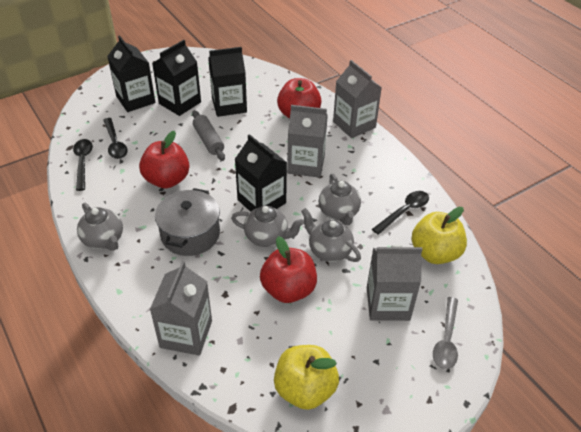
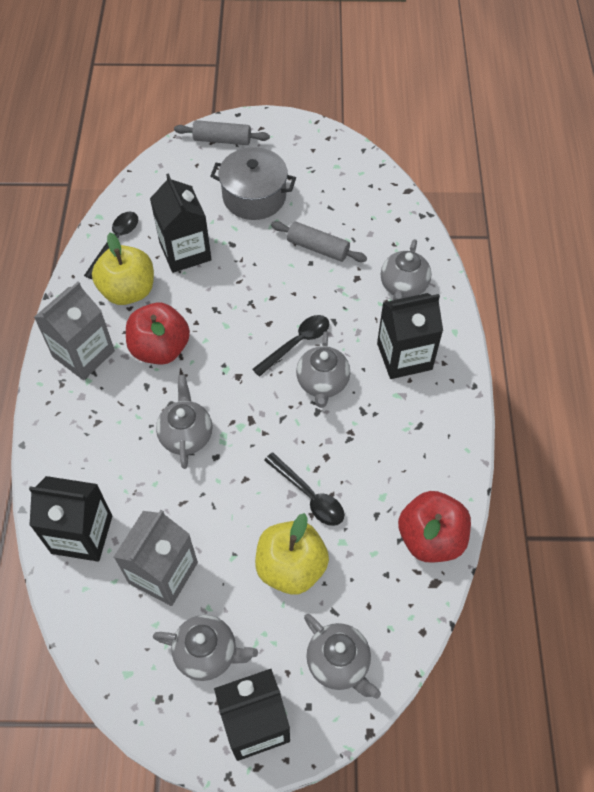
grey carton: 4 -> 2
grey rolling pin: 1 -> 2
grey spoon: 1 -> 0
grey teapot: 4 -> 5
red apple: 3 -> 2

